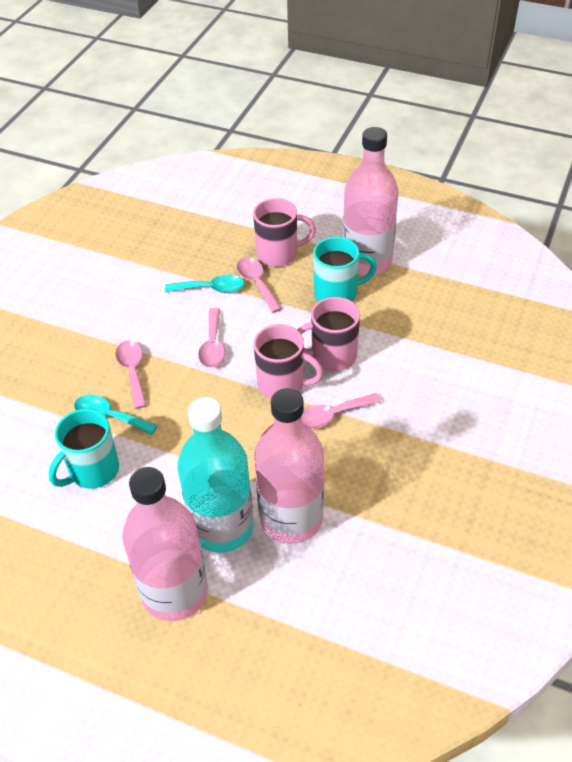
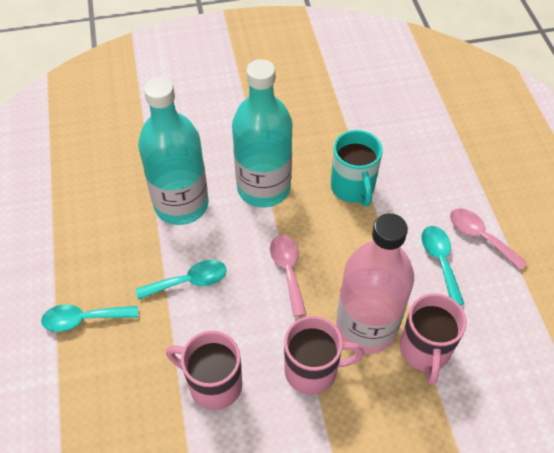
pink bottle: 3 -> 1
pink spoon: 4 -> 2
turquoise bottle: 1 -> 2
turquoise mug: 2 -> 1
turquoise spoon: 2 -> 3

